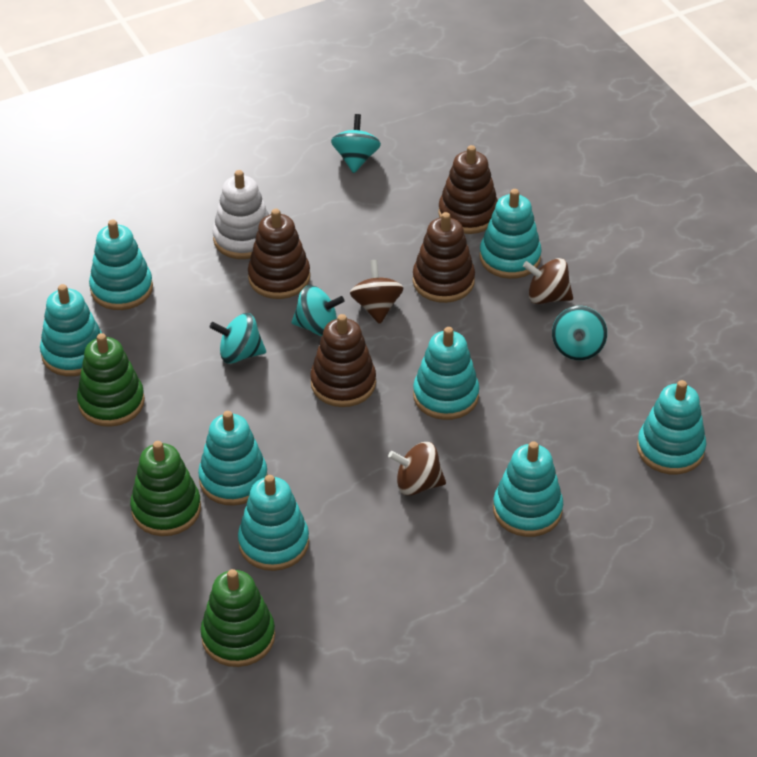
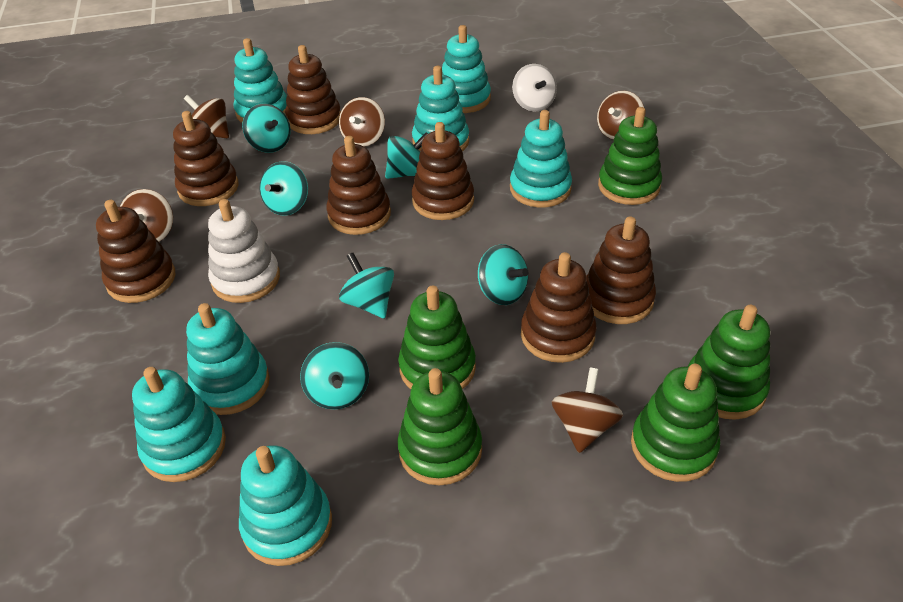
brown spinning top: 3 -> 5
brown stacking toy: 4 -> 7
green stacking toy: 3 -> 5
turquoise spinning top: 4 -> 6
turquoise stacking toy: 8 -> 7
white spinning top: 0 -> 1

